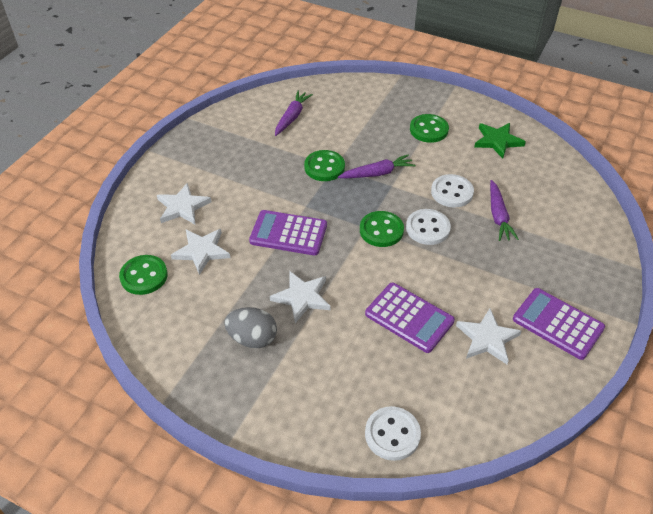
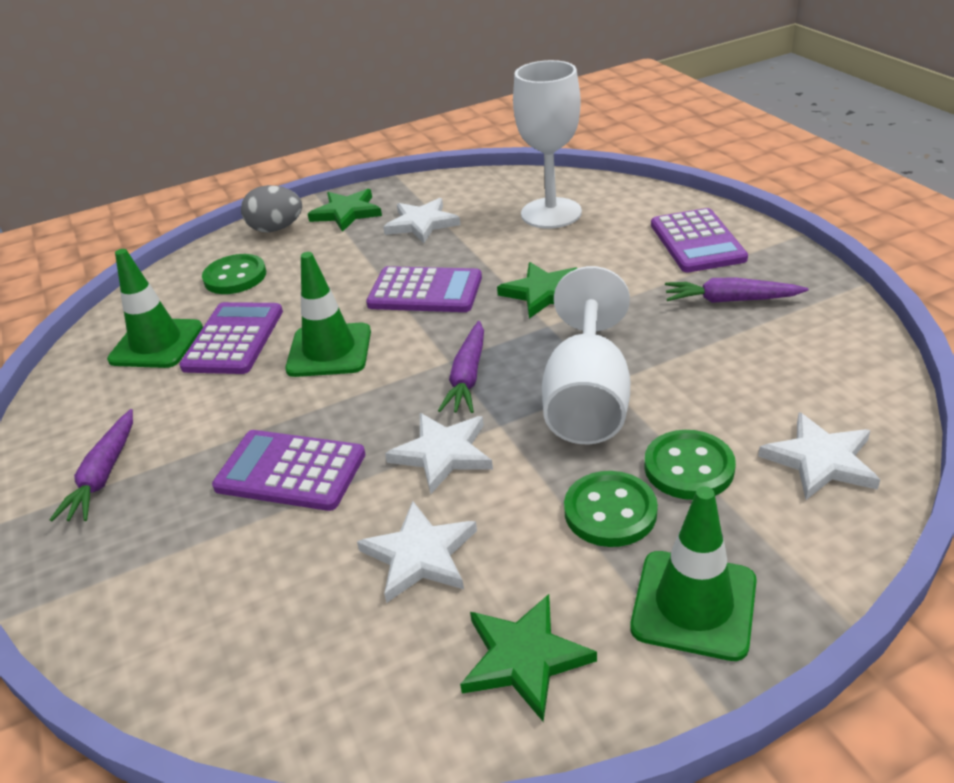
green button: 4 -> 3
green star: 1 -> 3
green traffic cone: 0 -> 3
purple calculator: 3 -> 4
white button: 3 -> 0
white goblet: 0 -> 2

